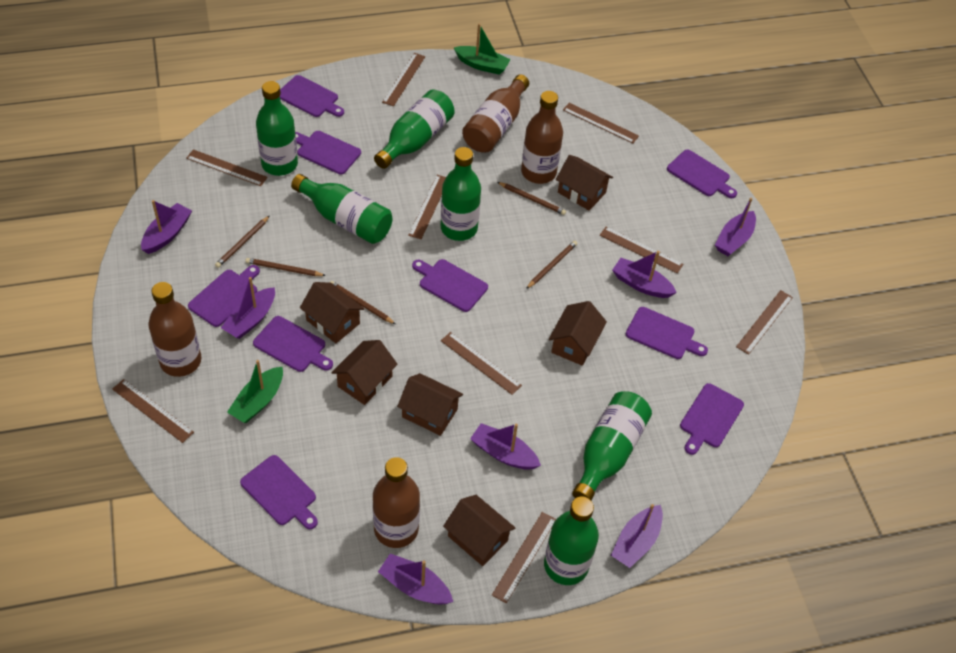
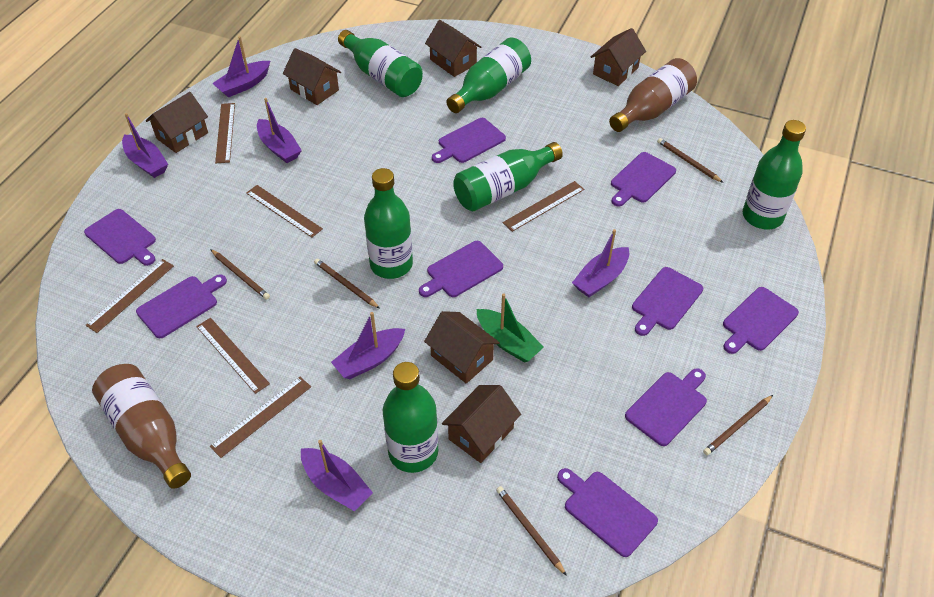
brown bottle: 4 -> 2
brown ruler: 9 -> 6
green boat: 2 -> 1
purple boat: 7 -> 6

